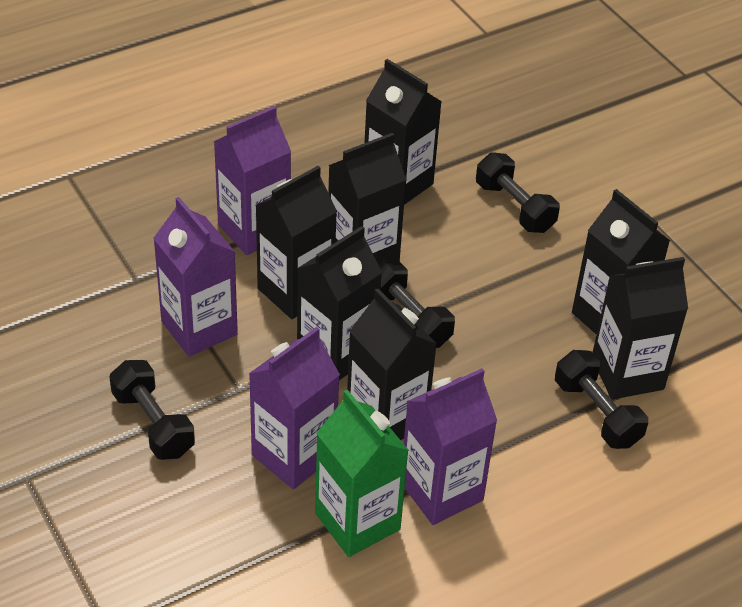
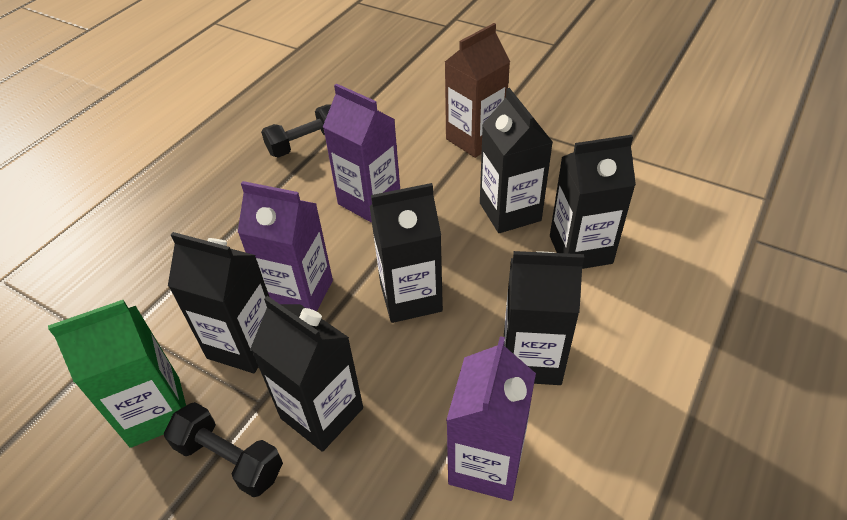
black carton: 7 -> 6
black dumbbell: 4 -> 2
brown carton: 0 -> 1
purple carton: 4 -> 3

